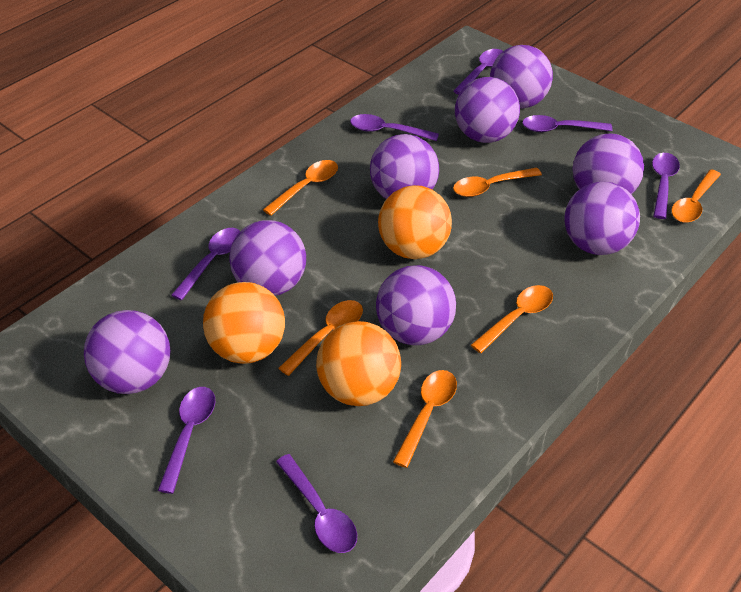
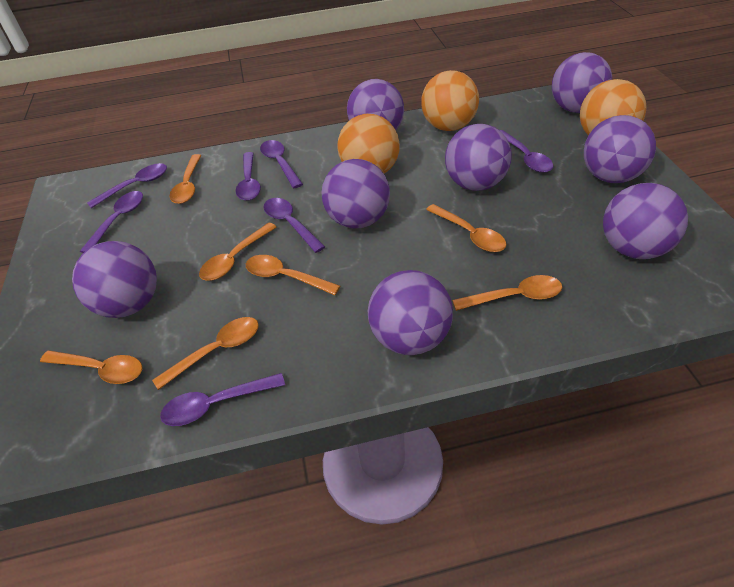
orange spoon: 6 -> 7

